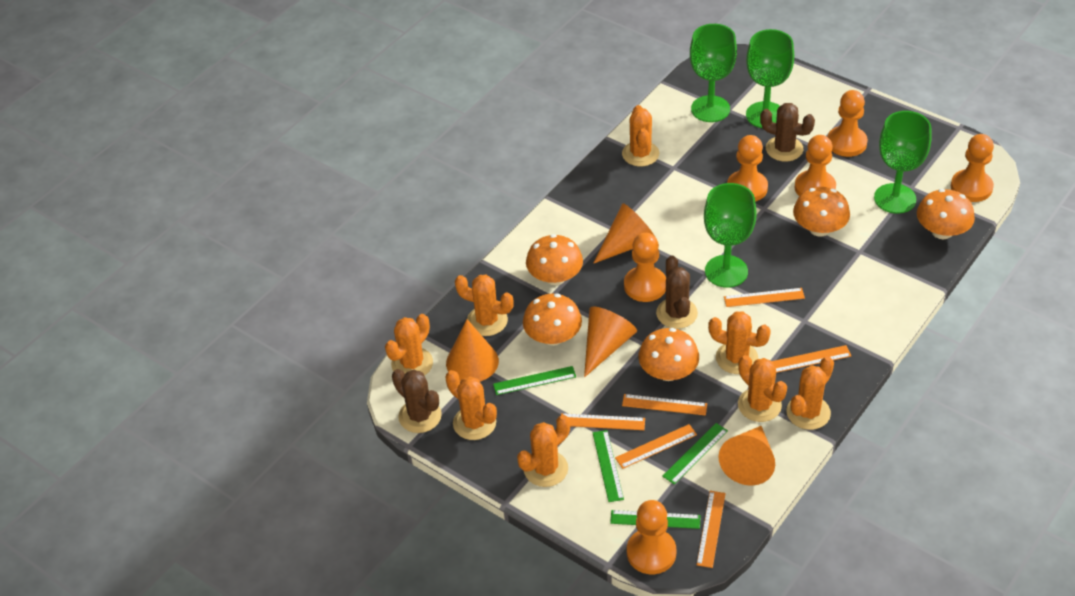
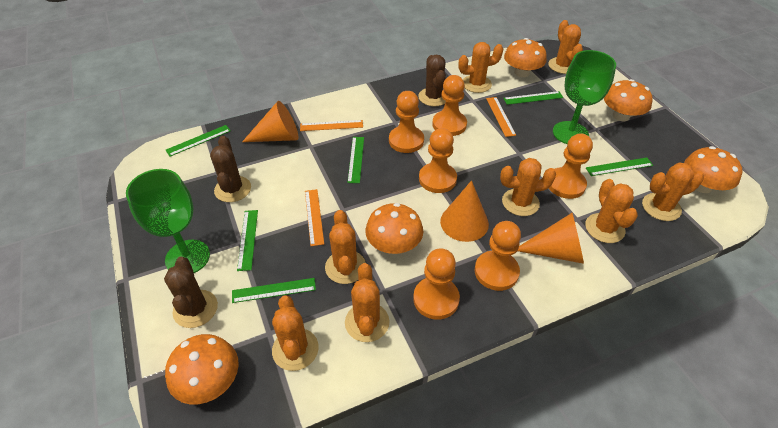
green goblet: 4 -> 2
green ruler: 4 -> 6
orange cone: 4 -> 3
orange ruler: 6 -> 3

